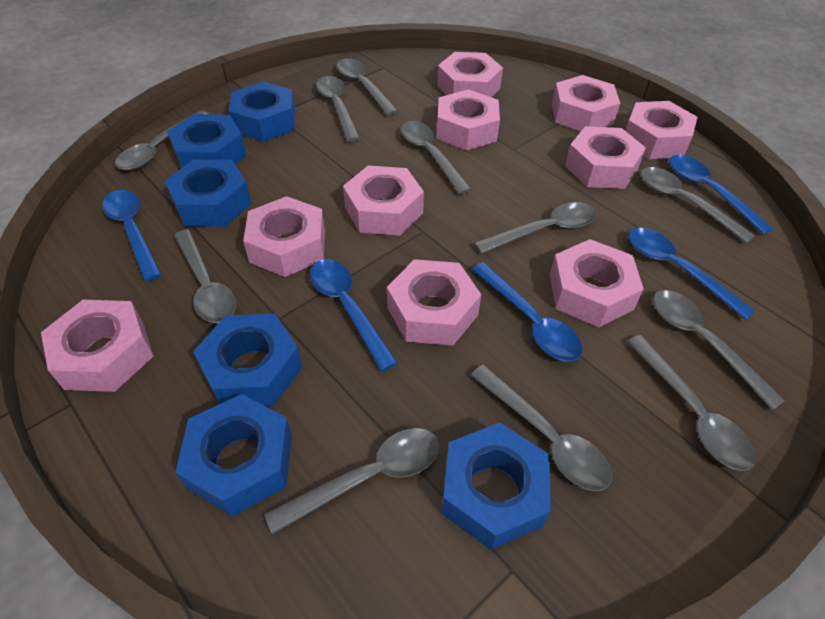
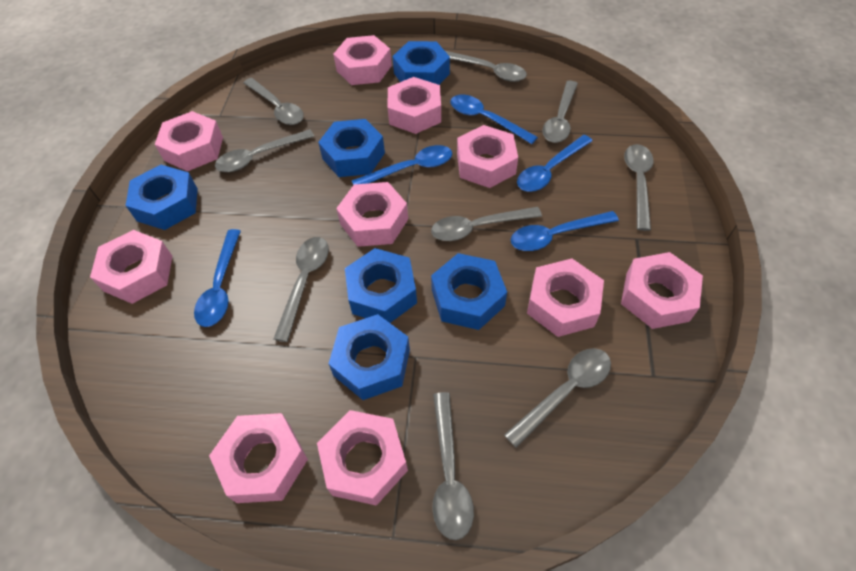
grey spoon: 11 -> 9

